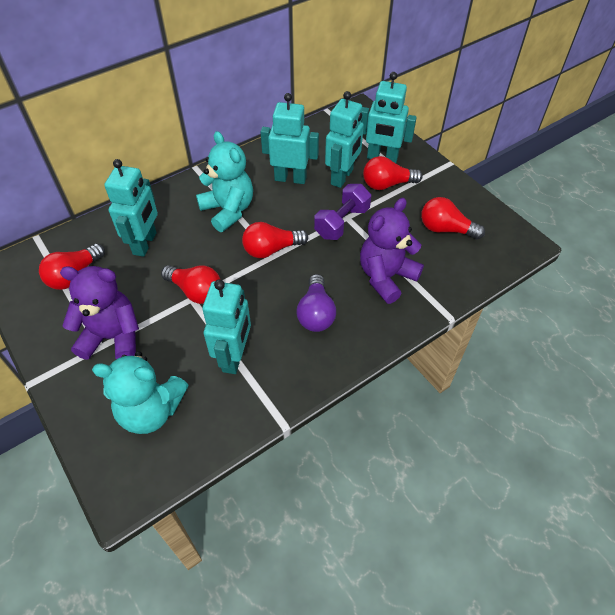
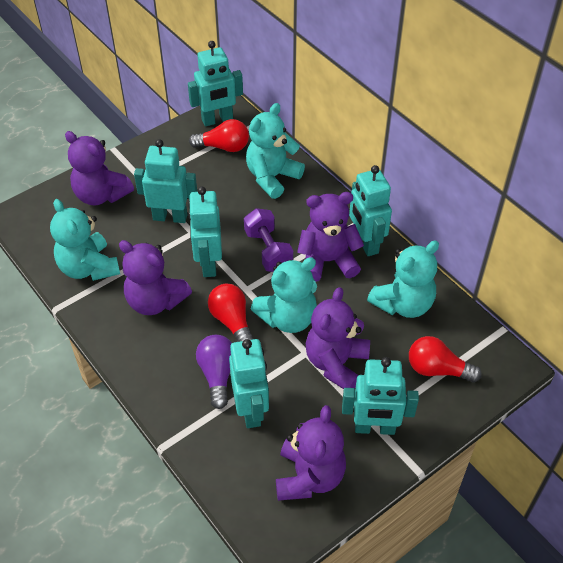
purple teddy bear: 2 -> 5
red light bulb: 5 -> 3
turquoise robot: 5 -> 6
turquoise teddy bear: 2 -> 4

